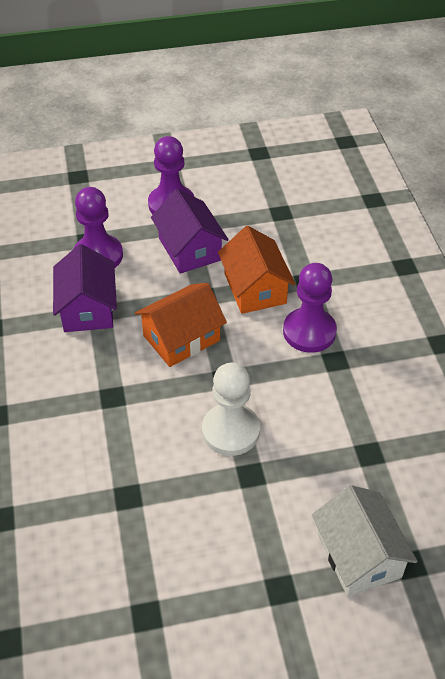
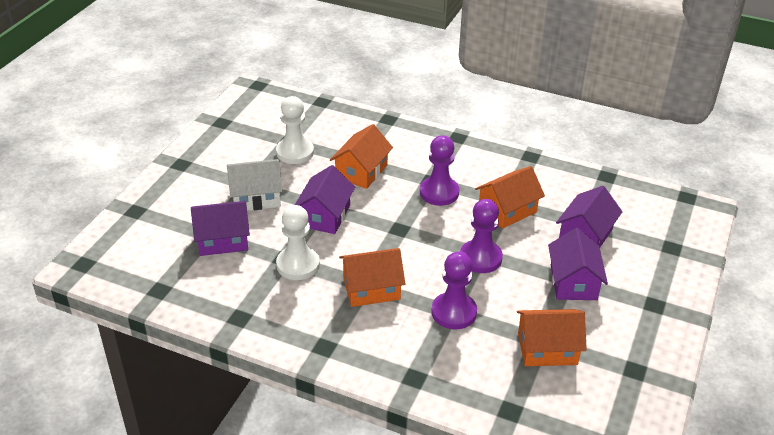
orange house: 2 -> 4
purple house: 2 -> 4
white pawn: 1 -> 2

